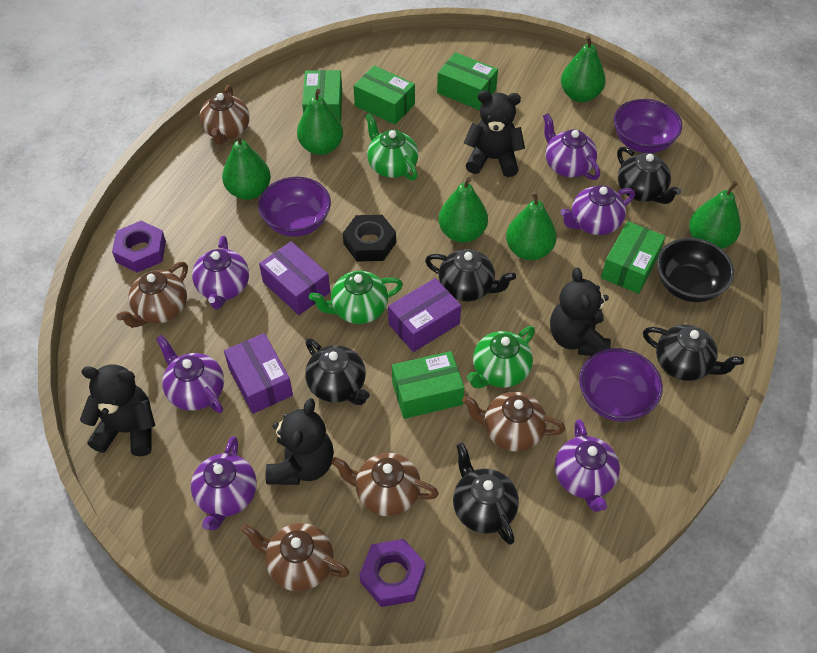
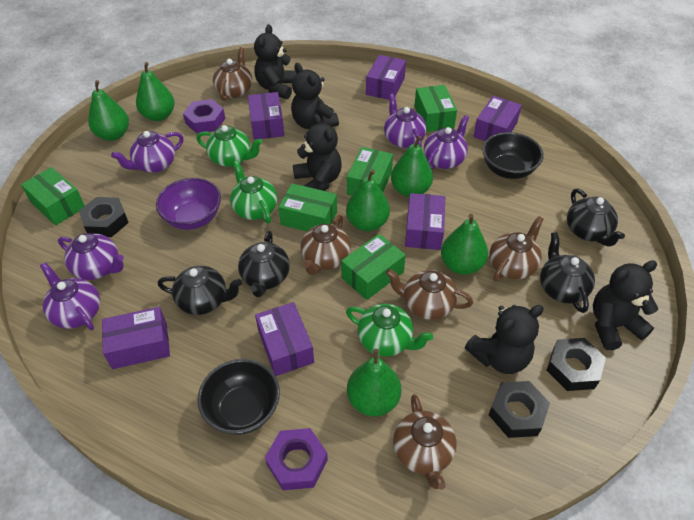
black bowl: 1 -> 2
black nut: 1 -> 3
black teapot: 5 -> 4
black teddy bear: 4 -> 5
purple bowl: 3 -> 1
purple box: 3 -> 6
purple teapot: 6 -> 5

